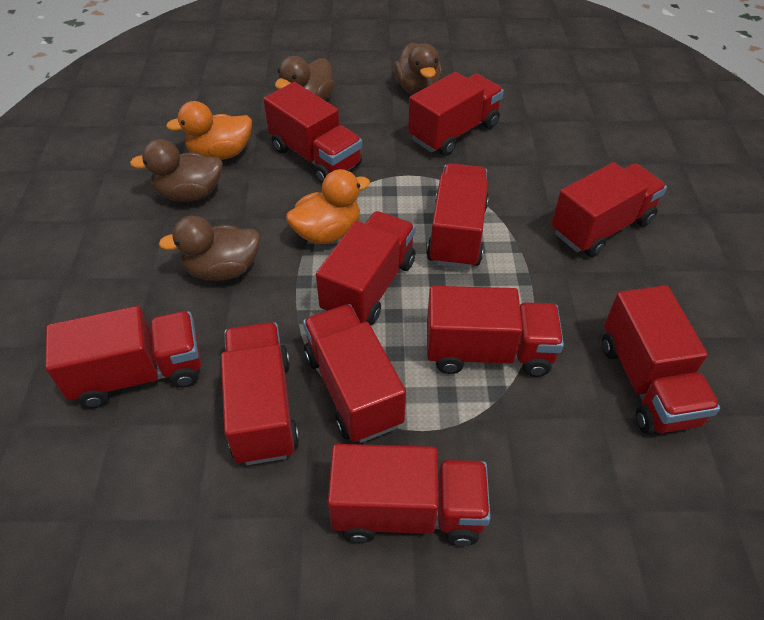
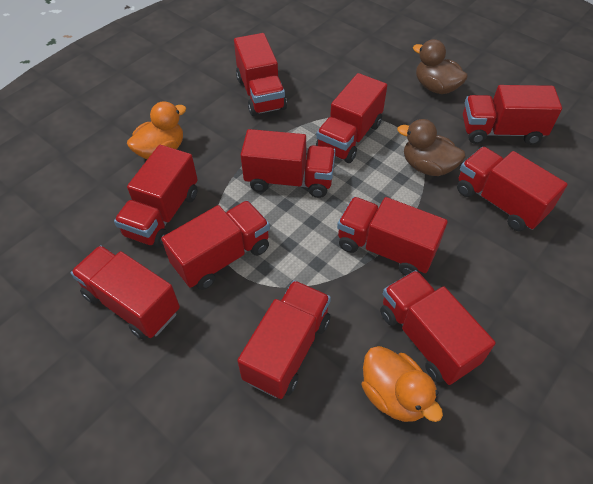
brown duck: 4 -> 2

